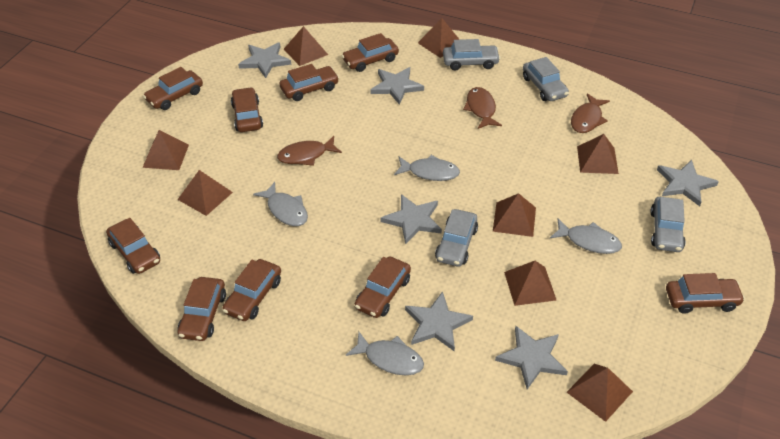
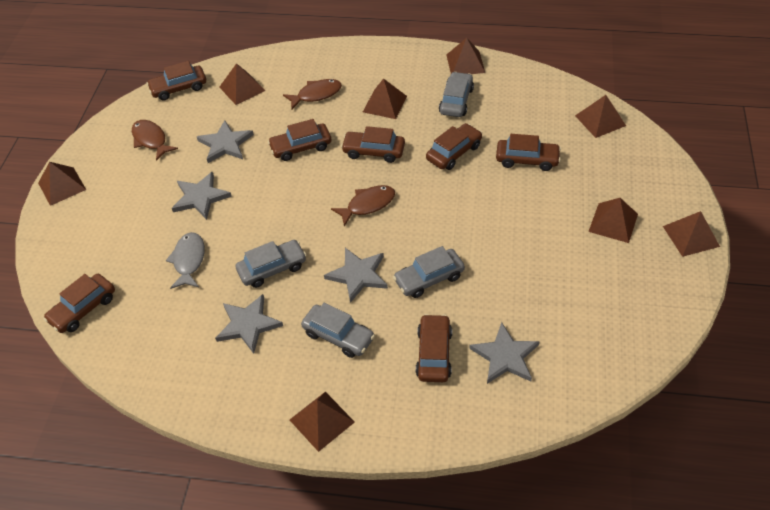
brown car: 9 -> 7
grey fish: 4 -> 1
grey star: 6 -> 5

